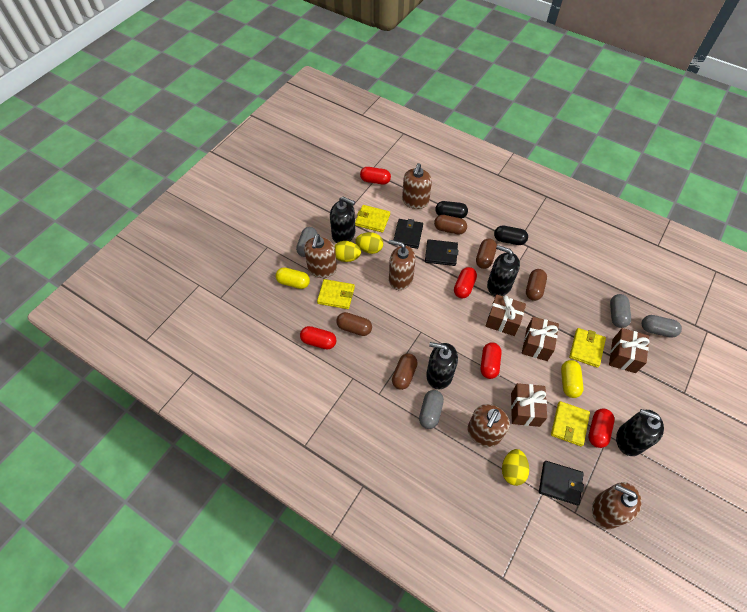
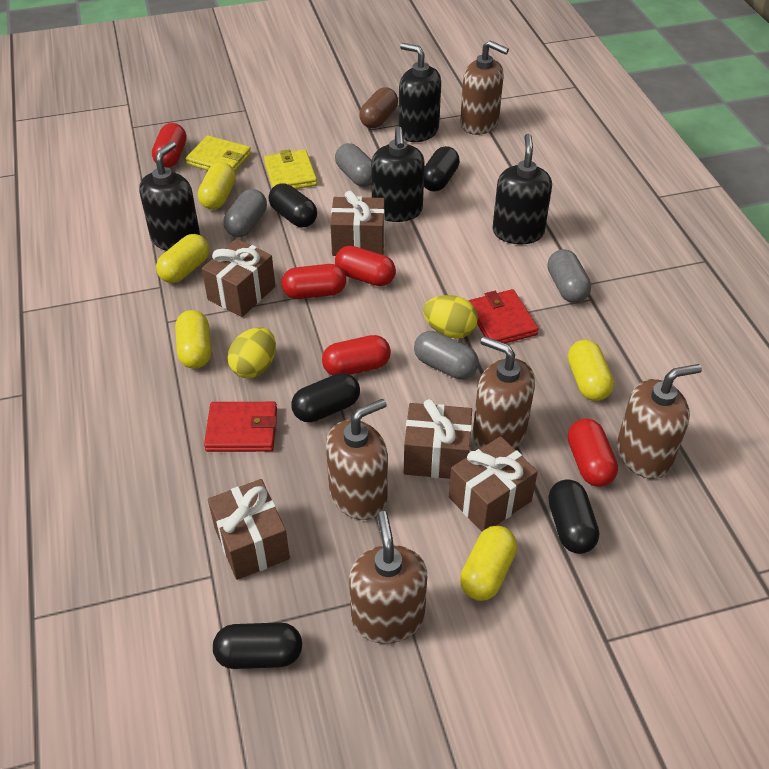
black capsule: 2 -> 5
black wallet: 3 -> 0
brown capsule: 5 -> 1
brown gift: 4 -> 5
red wallet: 0 -> 2
yellow capsule: 2 -> 5
yellow egg: 3 -> 2
yellow wallet: 4 -> 2

